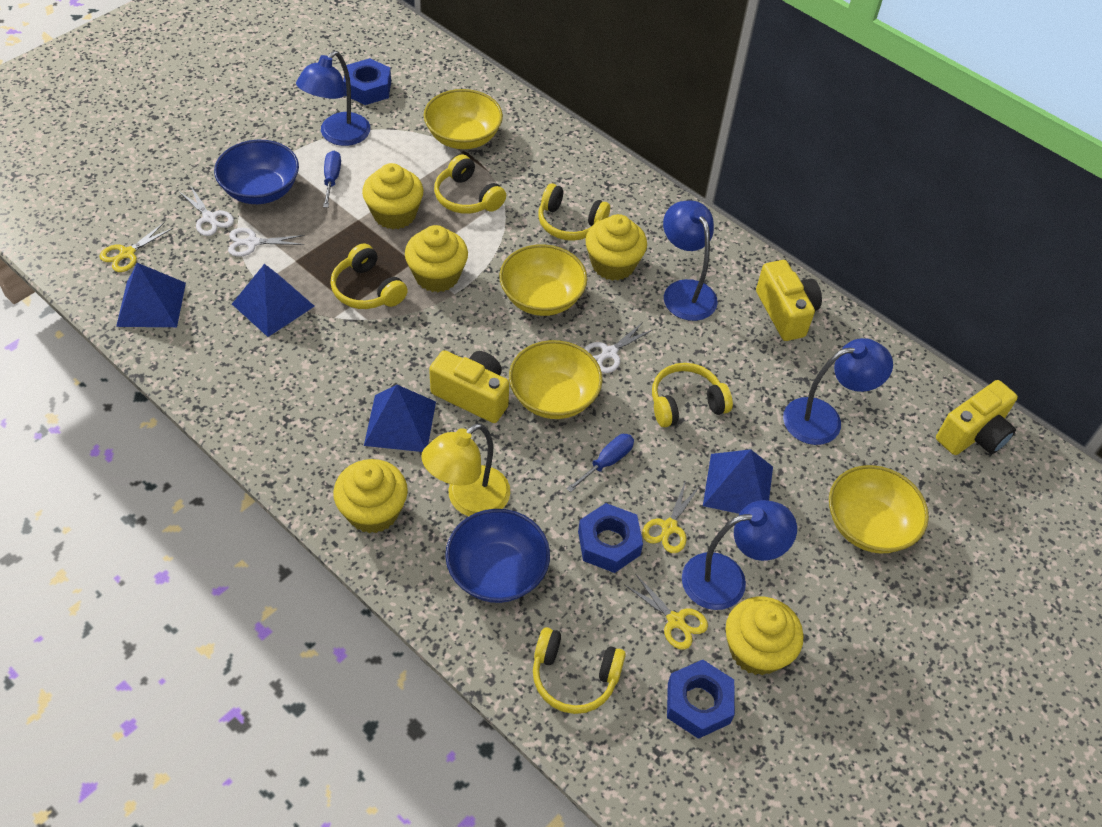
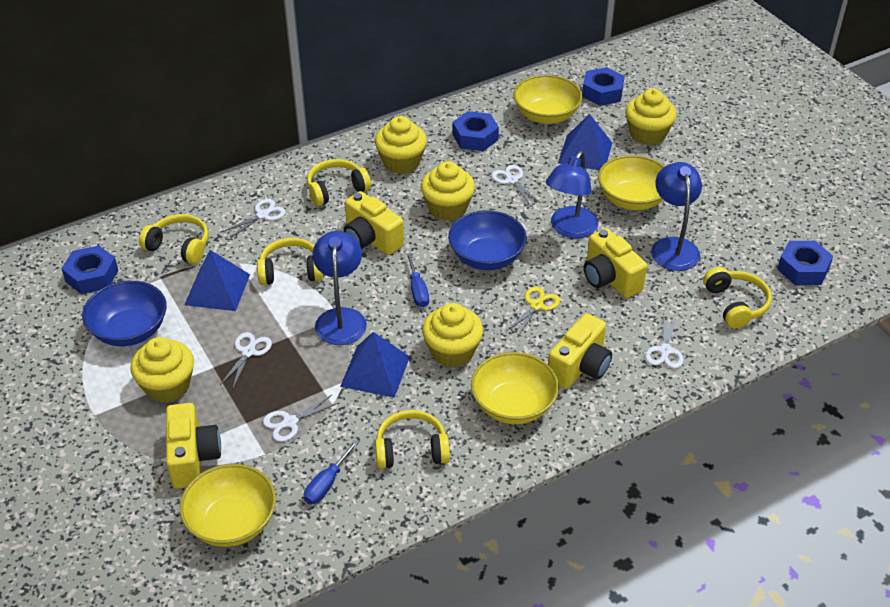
blue lamp: 4 -> 3
blue nut: 3 -> 4
blue pyramid: 4 -> 3
white scissors: 3 -> 5
yellow camera: 3 -> 4
yellow lamp: 1 -> 0
yellow scissors: 3 -> 1

